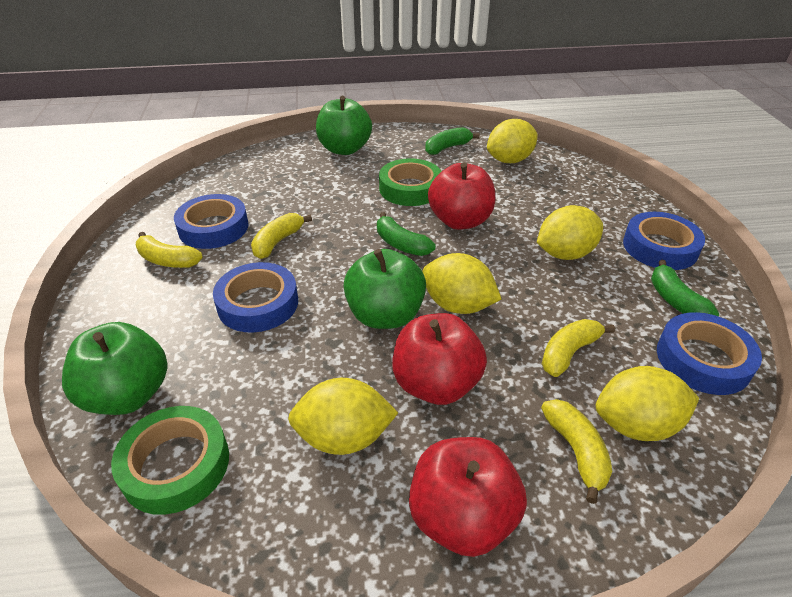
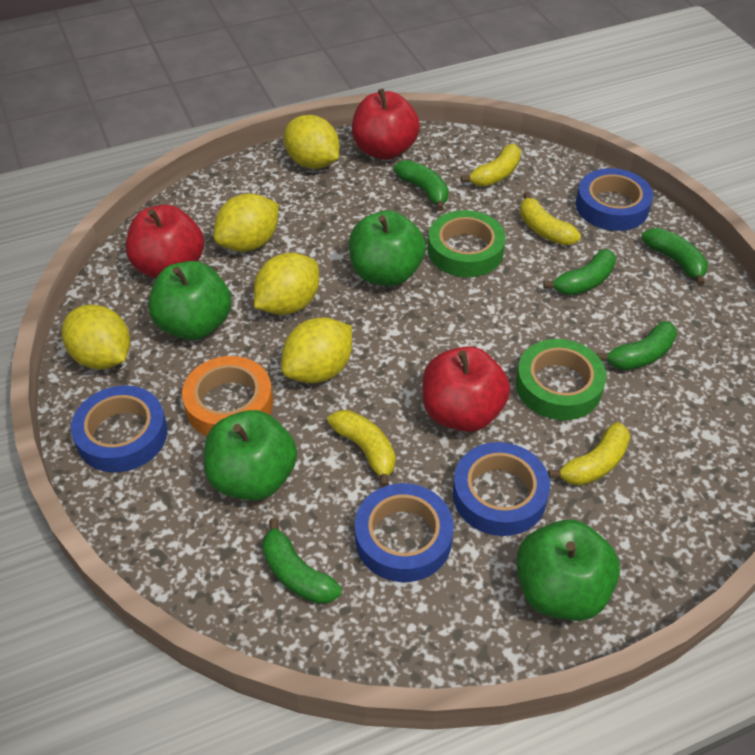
green apple: 3 -> 4
green banana: 3 -> 5
orange tape: 0 -> 1

